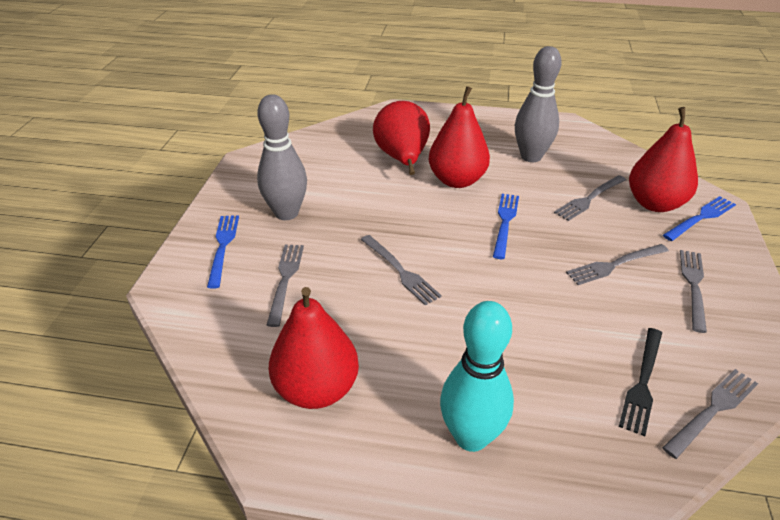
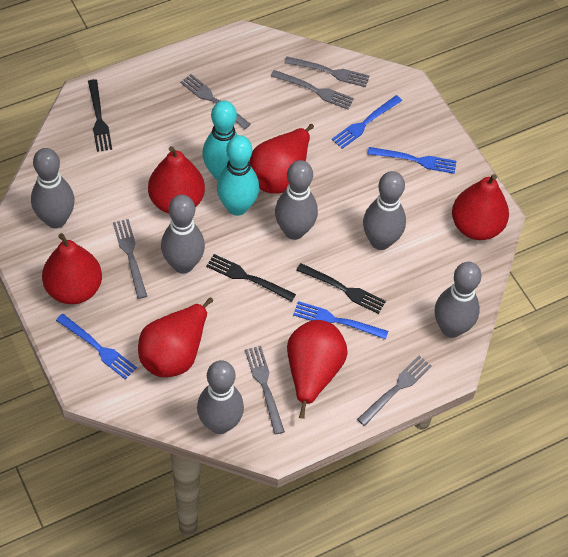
black fork: 1 -> 3
blue fork: 3 -> 4
grey bowling pin: 2 -> 6
red pear: 4 -> 6
turquoise bowling pin: 1 -> 2

